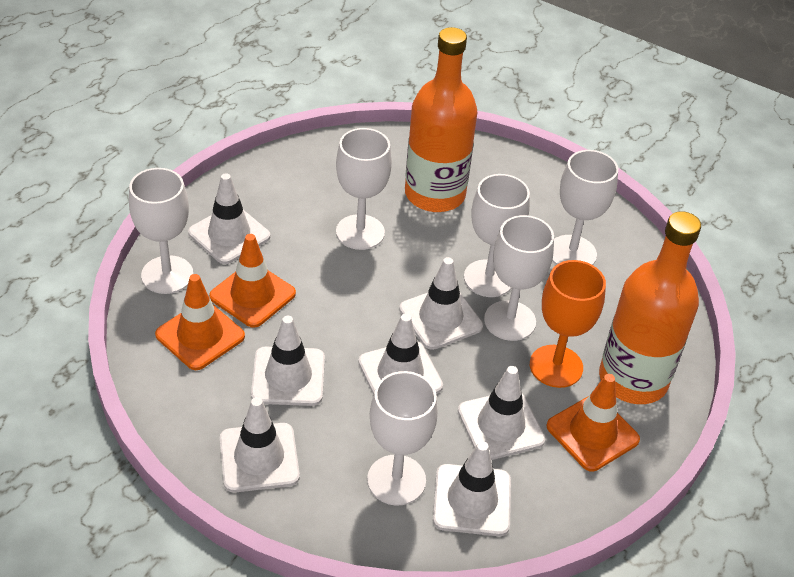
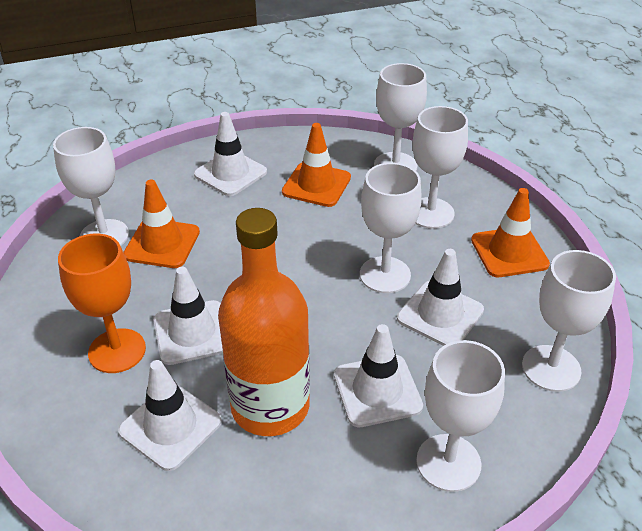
orange bottle: 2 -> 1
white traffic cone: 7 -> 5

